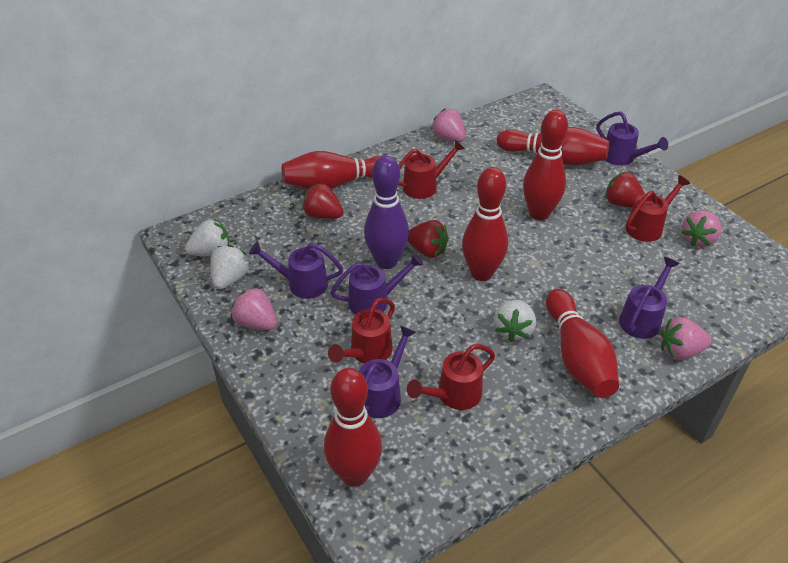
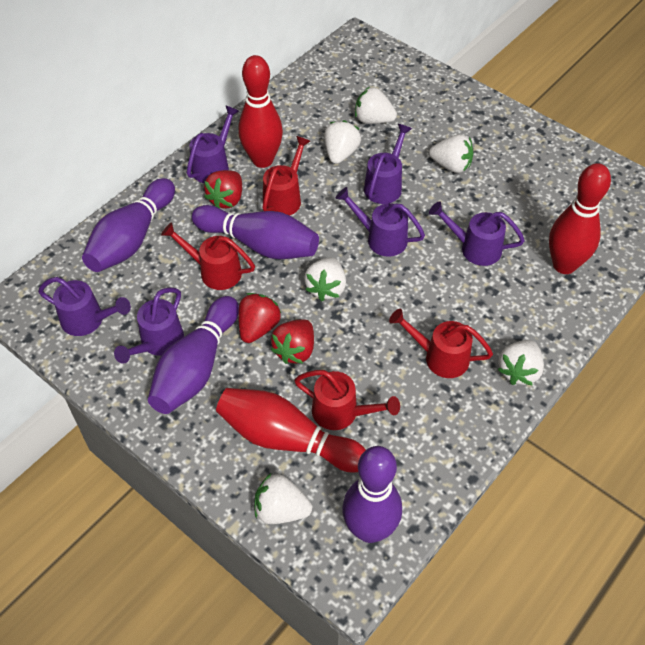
pink strawberry: 4 -> 0
purple bowling pin: 1 -> 4
purple watering can: 5 -> 6
red bowling pin: 6 -> 3
white strawberry: 3 -> 6

